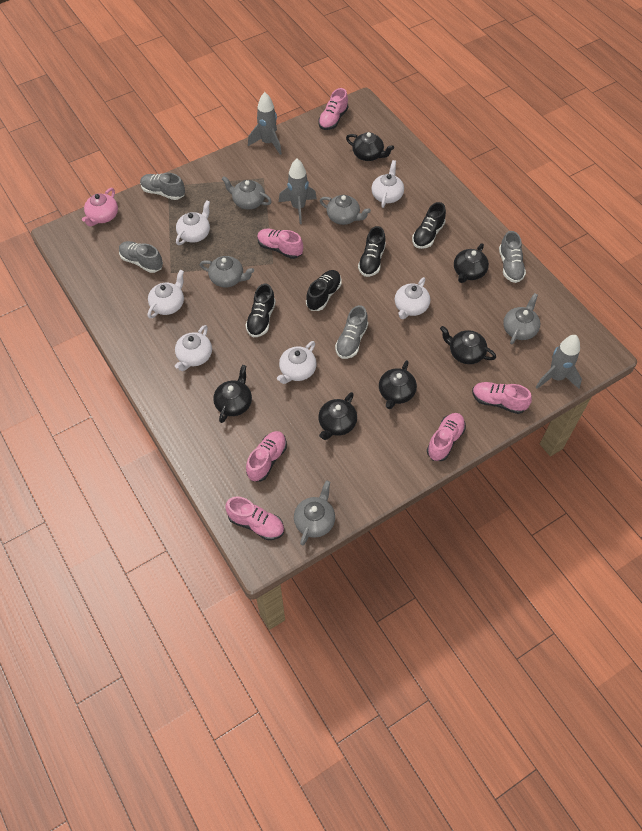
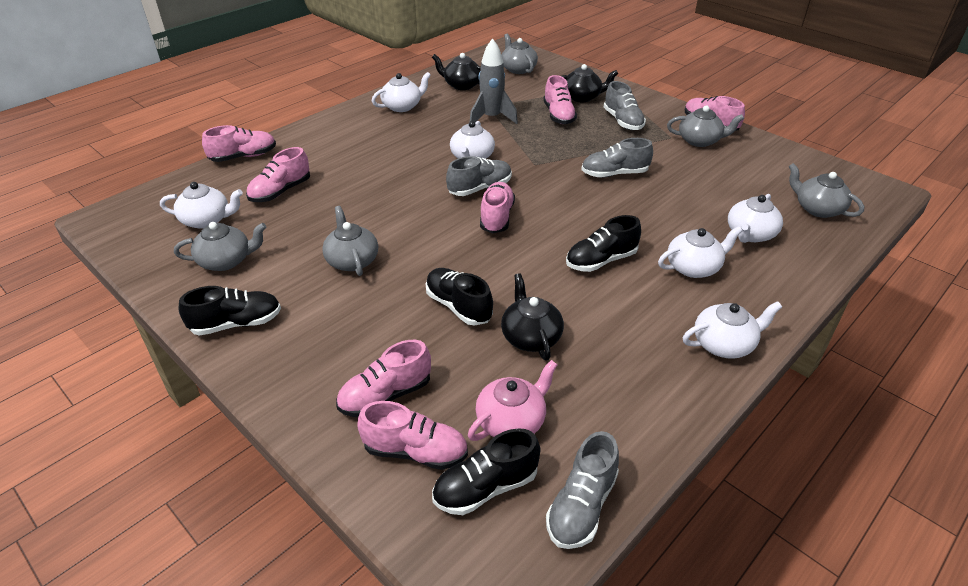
black teapot: 6 -> 3
grey rocket: 3 -> 1
pink shoe: 6 -> 7

